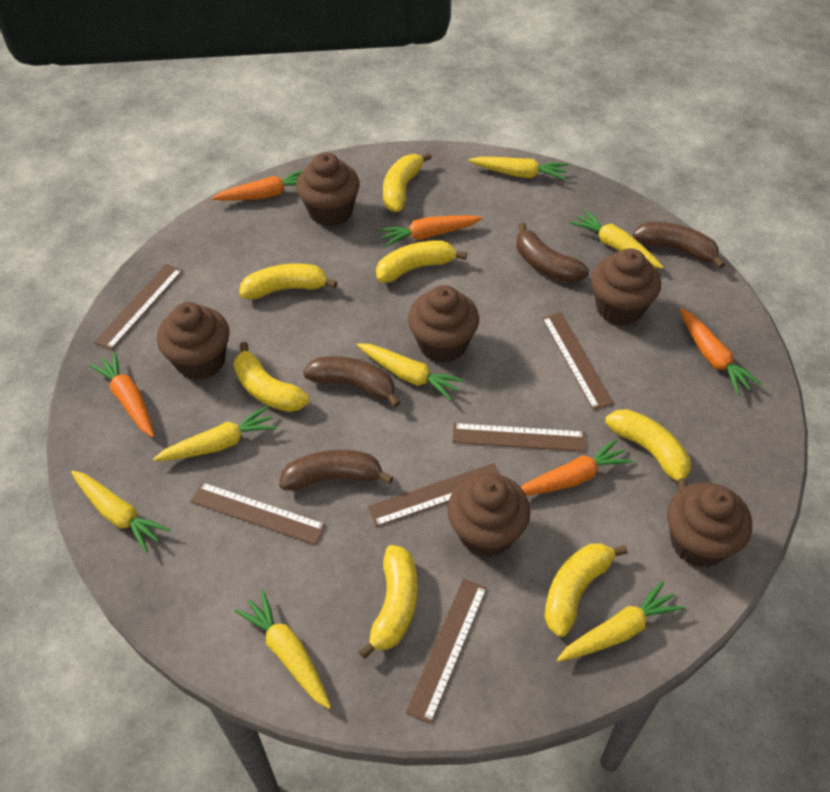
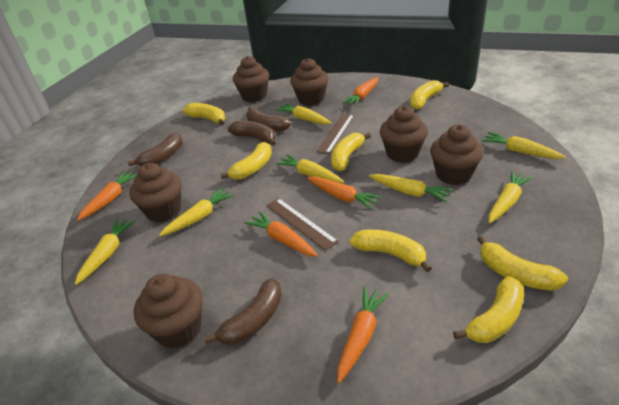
brown ruler: 6 -> 2

